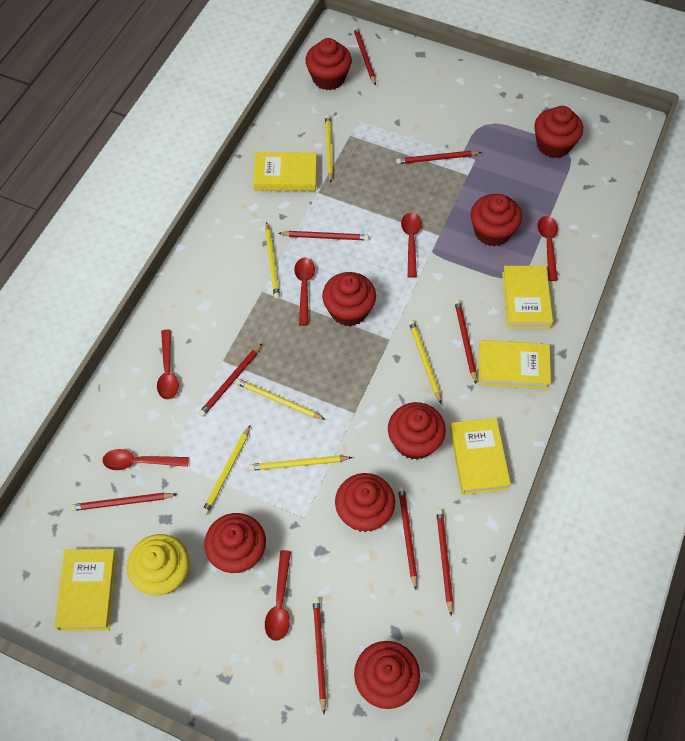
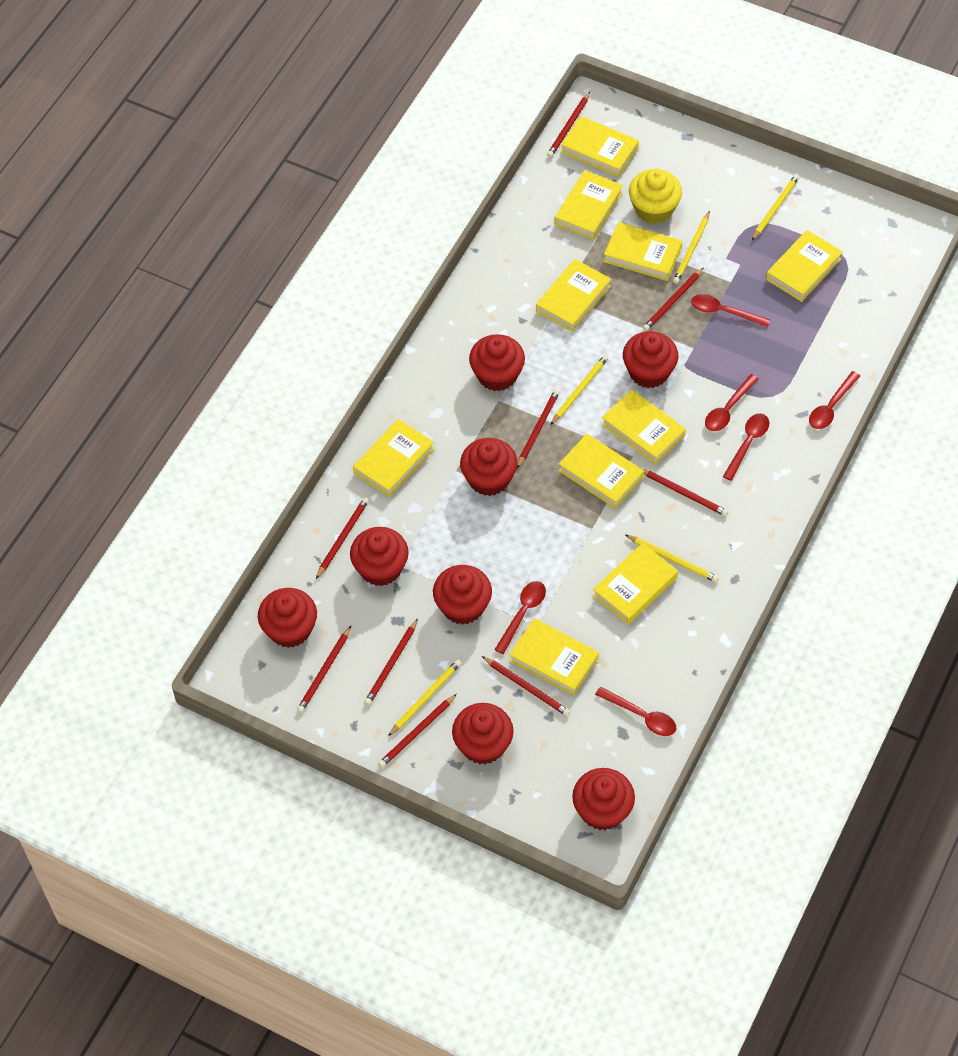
yellow book: 5 -> 10
yellow pencil: 6 -> 5

